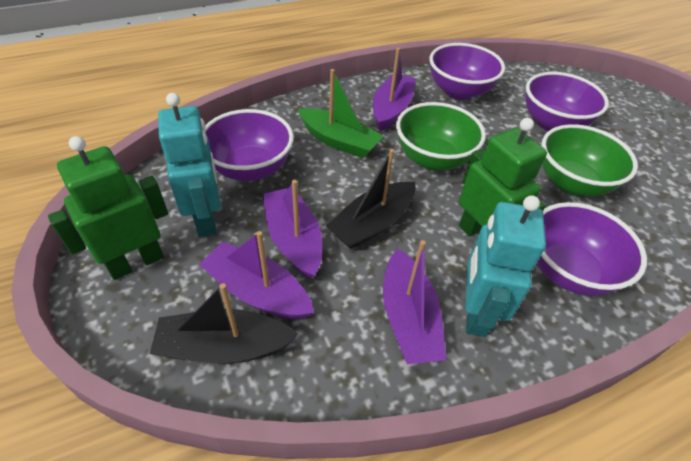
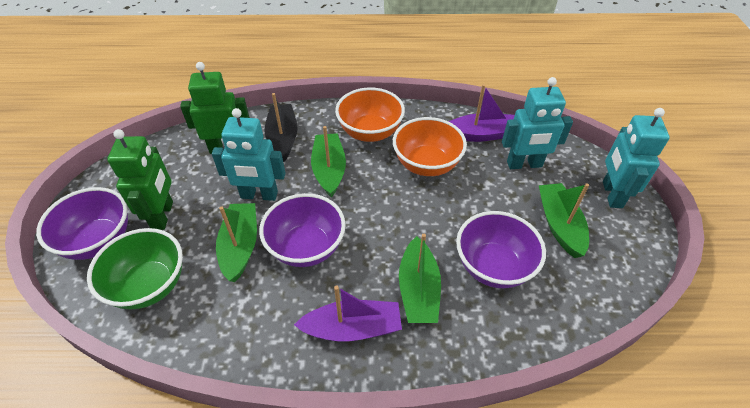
black boat: 2 -> 1
green boat: 1 -> 4
green bowl: 2 -> 1
orange bowl: 0 -> 2
purple boat: 4 -> 2
purple bowl: 4 -> 3
turquoise robot: 2 -> 3

